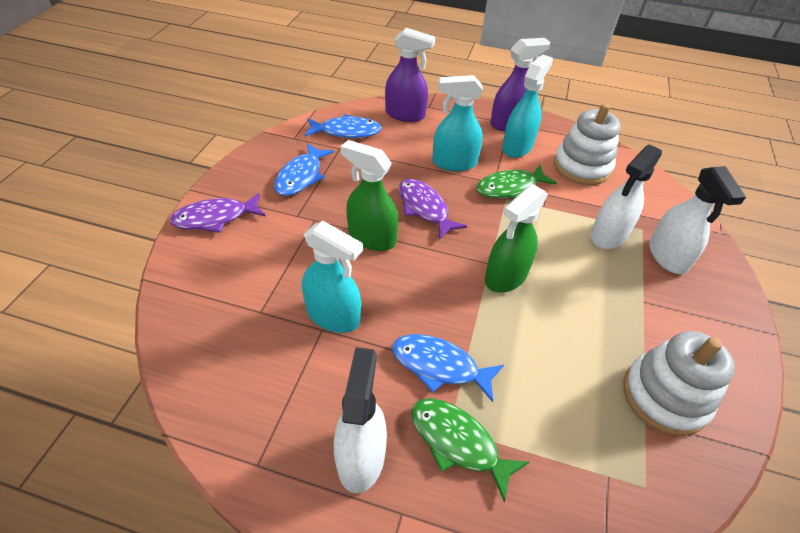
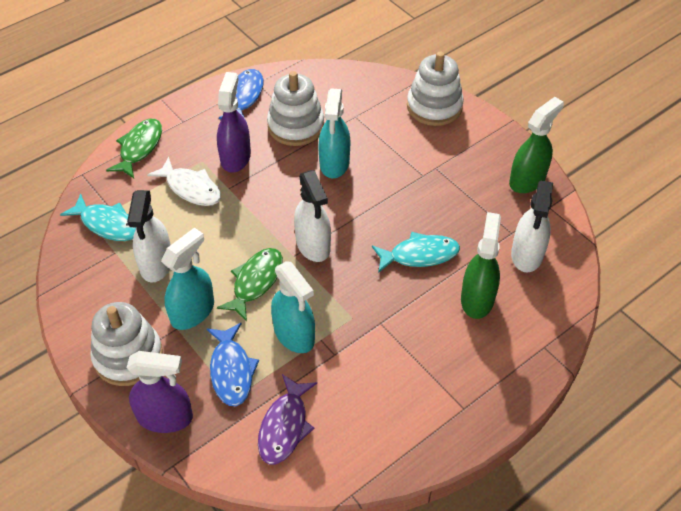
blue fish: 3 -> 2
purple fish: 2 -> 1
turquoise fish: 0 -> 2
white fish: 0 -> 1
white stacking toy: 2 -> 3

